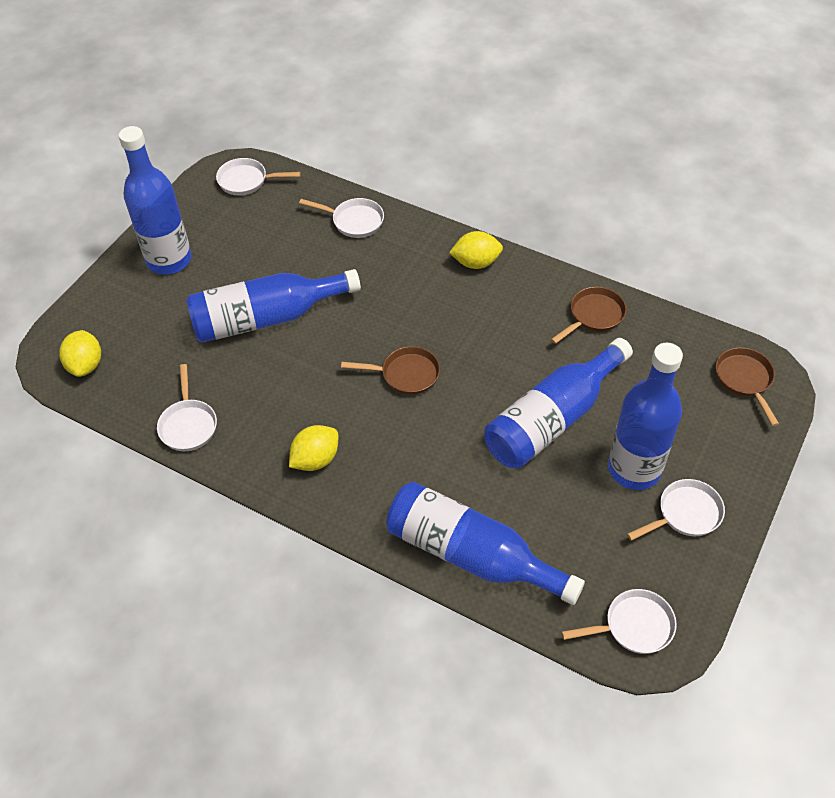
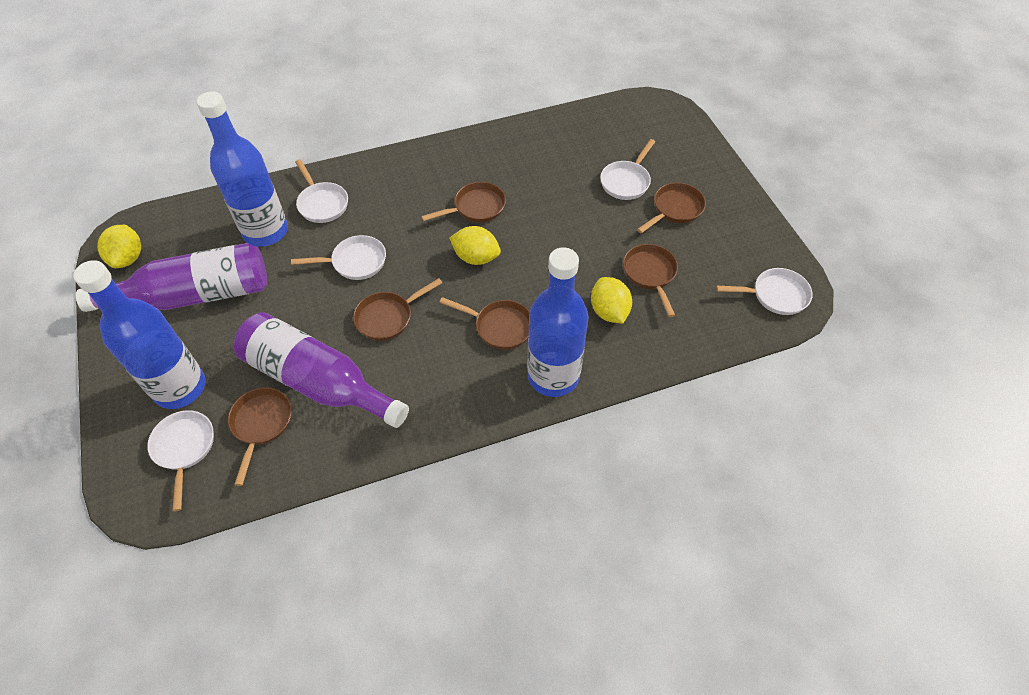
blue bottle: 5 -> 3
brown pan: 3 -> 6
purple bottle: 0 -> 2

